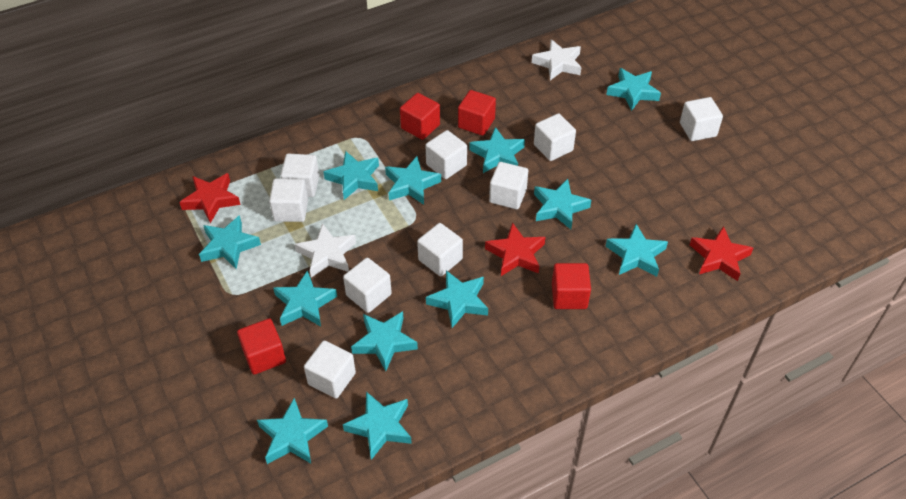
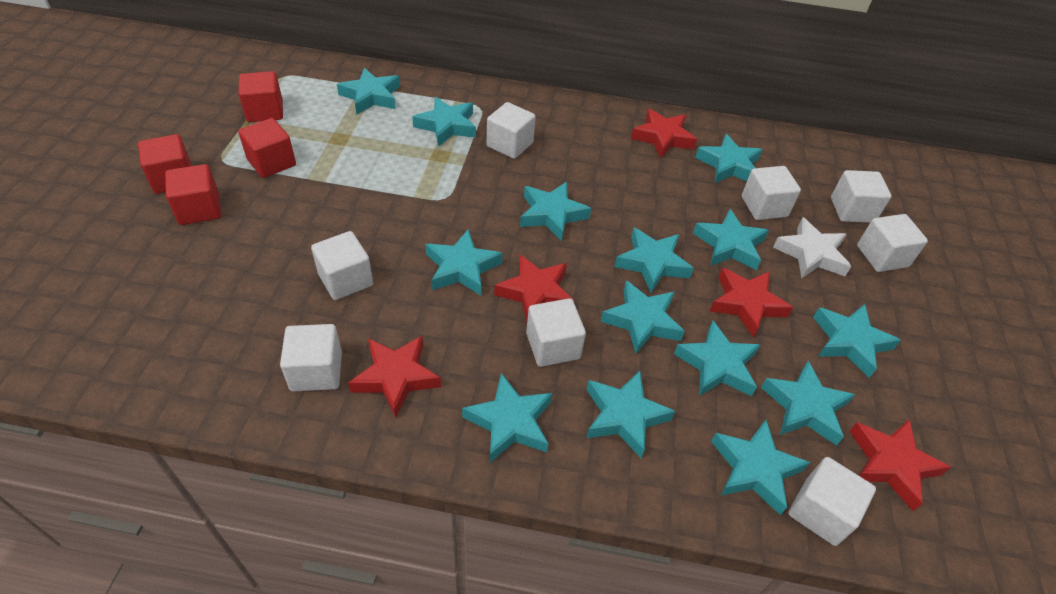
red star: 3 -> 5
turquoise star: 12 -> 14
white cube: 9 -> 8
white star: 2 -> 1

